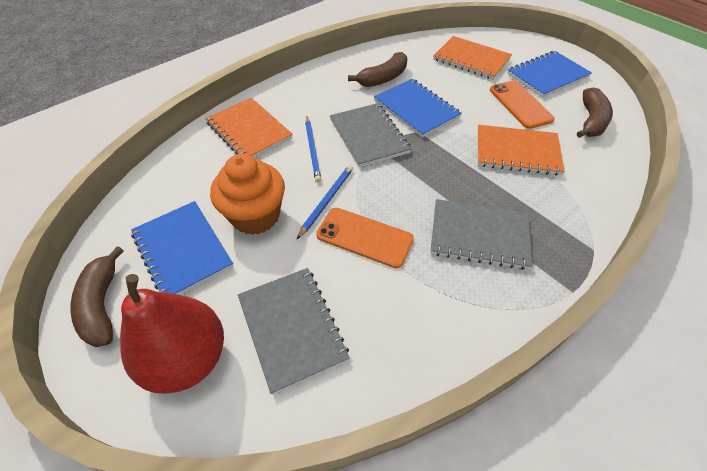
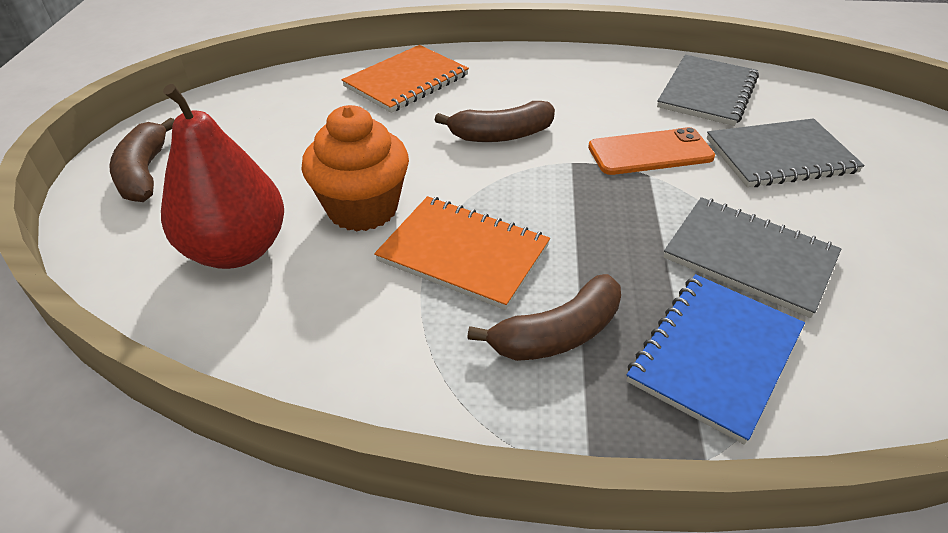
blue notebook: 3 -> 1
blue pencil: 2 -> 0
orange notebook: 3 -> 2
orange phone: 2 -> 1

